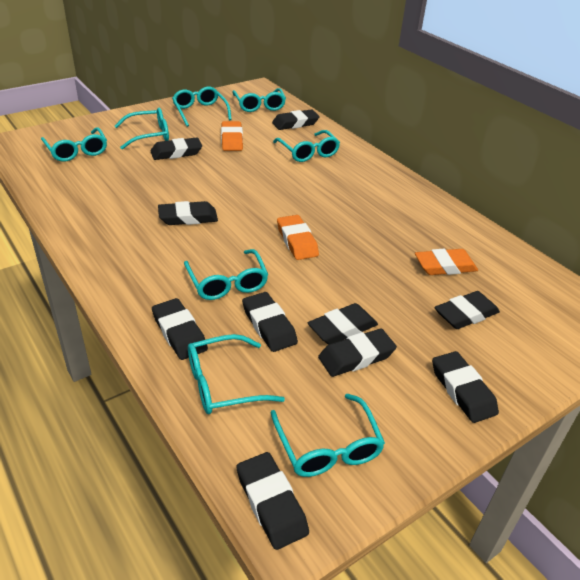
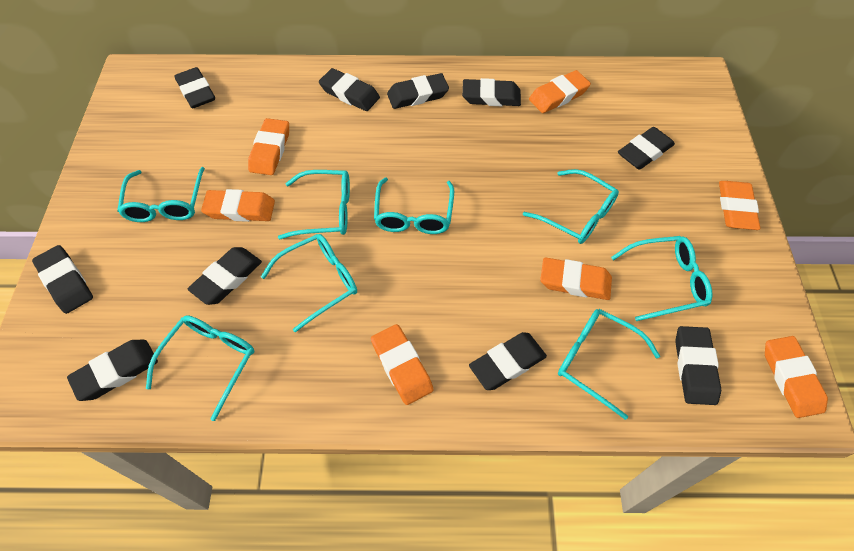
orange eraser: 3 -> 7

